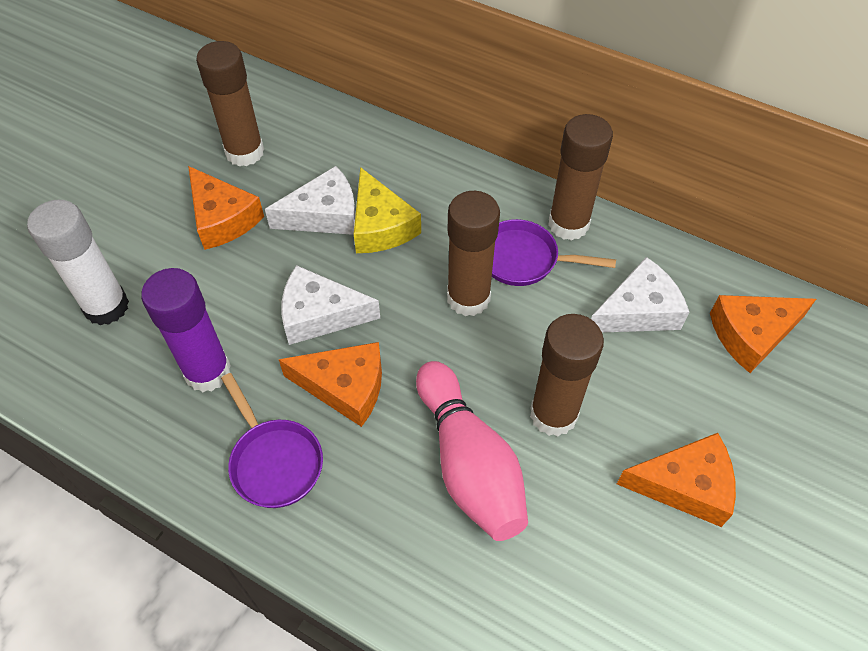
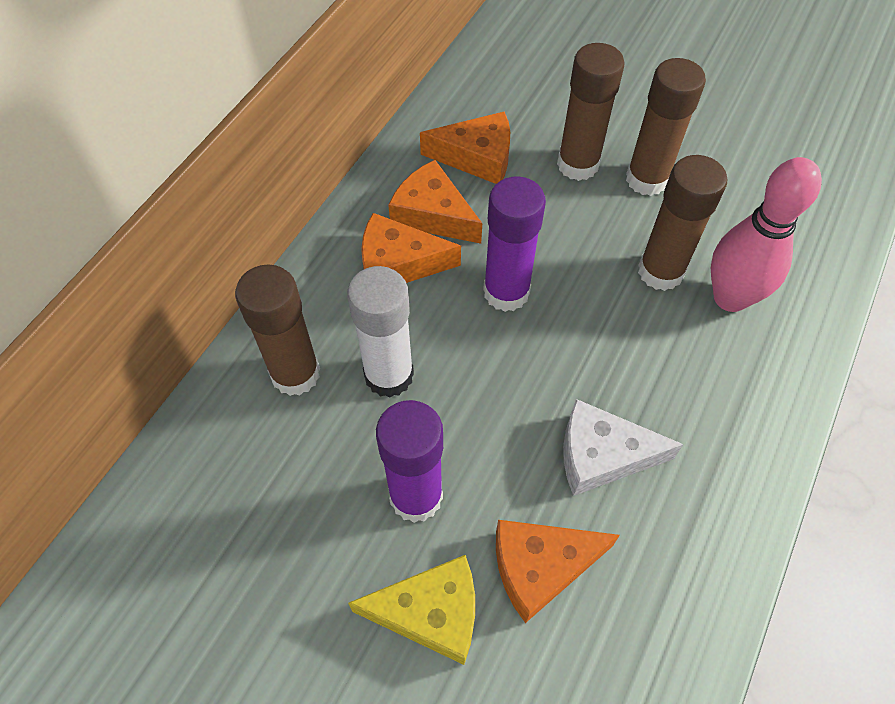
purple glue stick: 1 -> 2
purple pan: 2 -> 0
white cheese: 3 -> 1

